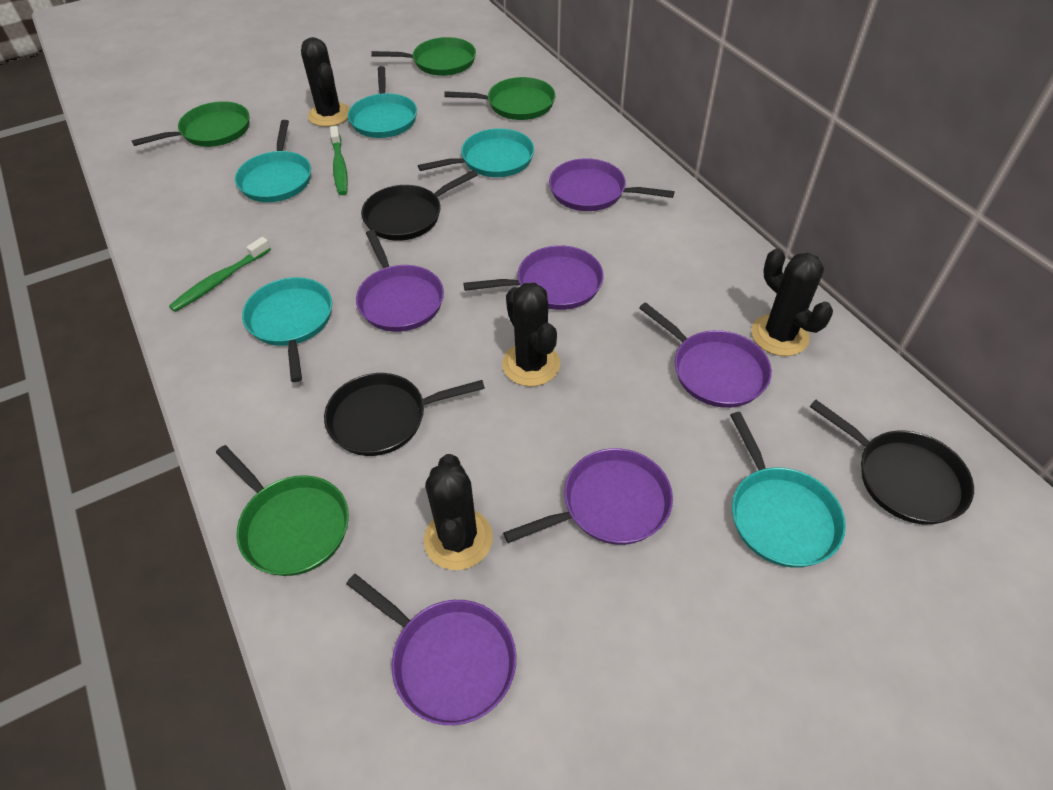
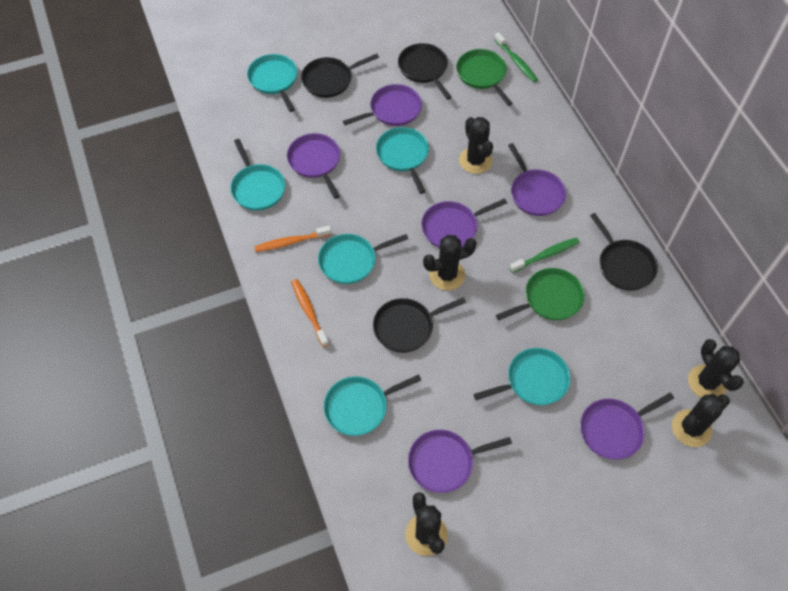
black cactus: 4 -> 5
black pan: 3 -> 4
green pan: 4 -> 2
orange toothbrush: 0 -> 2
turquoise pan: 5 -> 6

